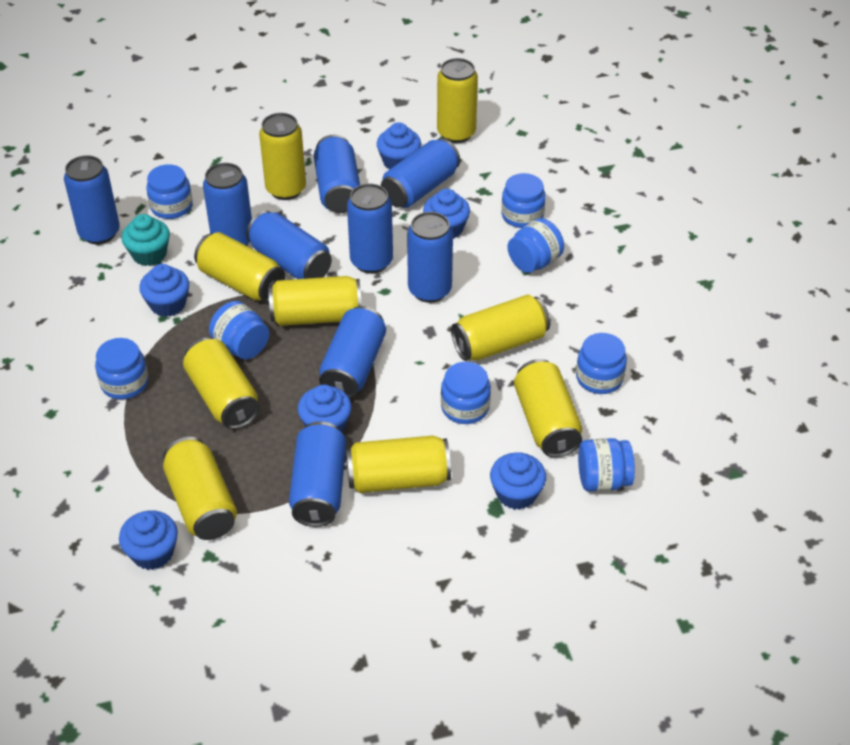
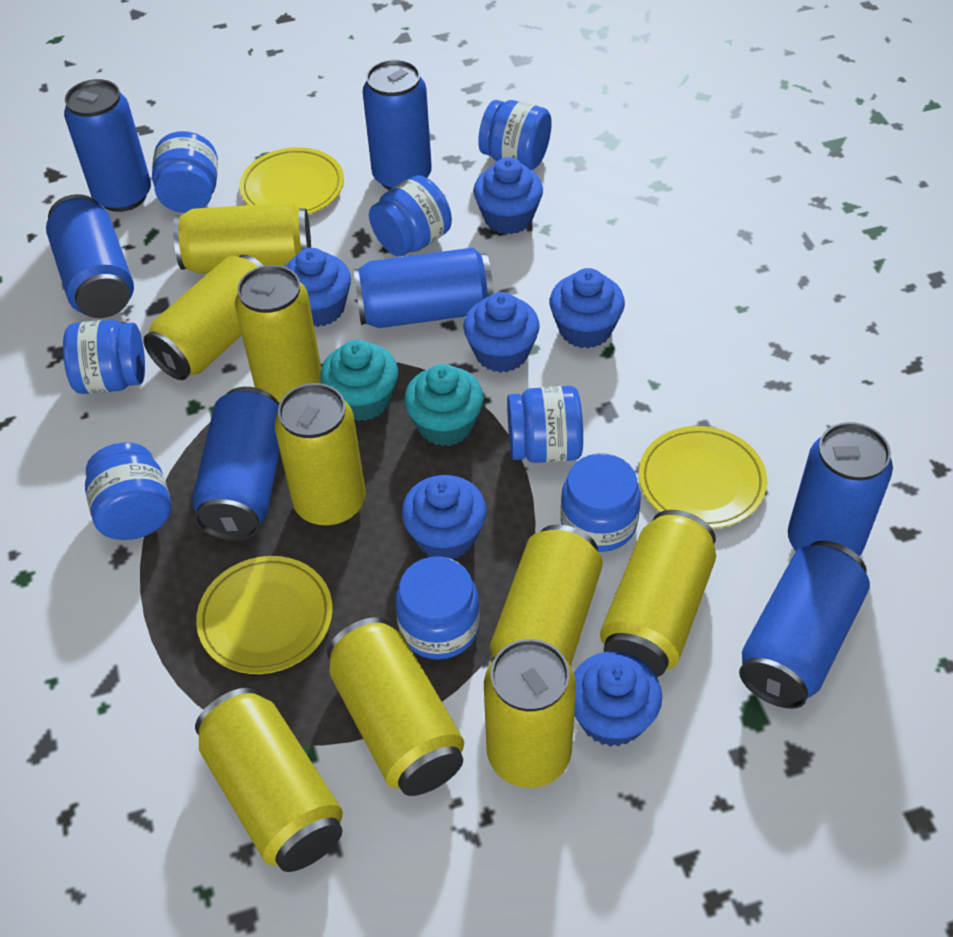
blue can: 9 -> 7
turquoise cupcake: 1 -> 2
yellow plate: 0 -> 3

